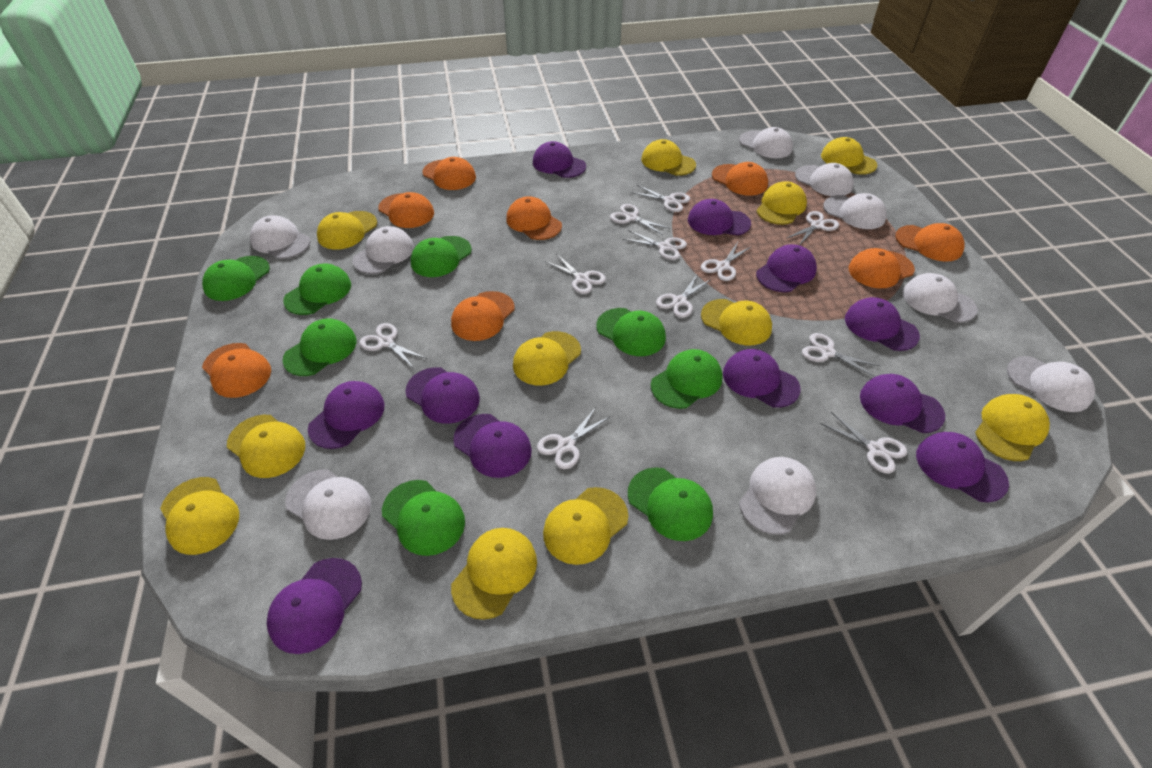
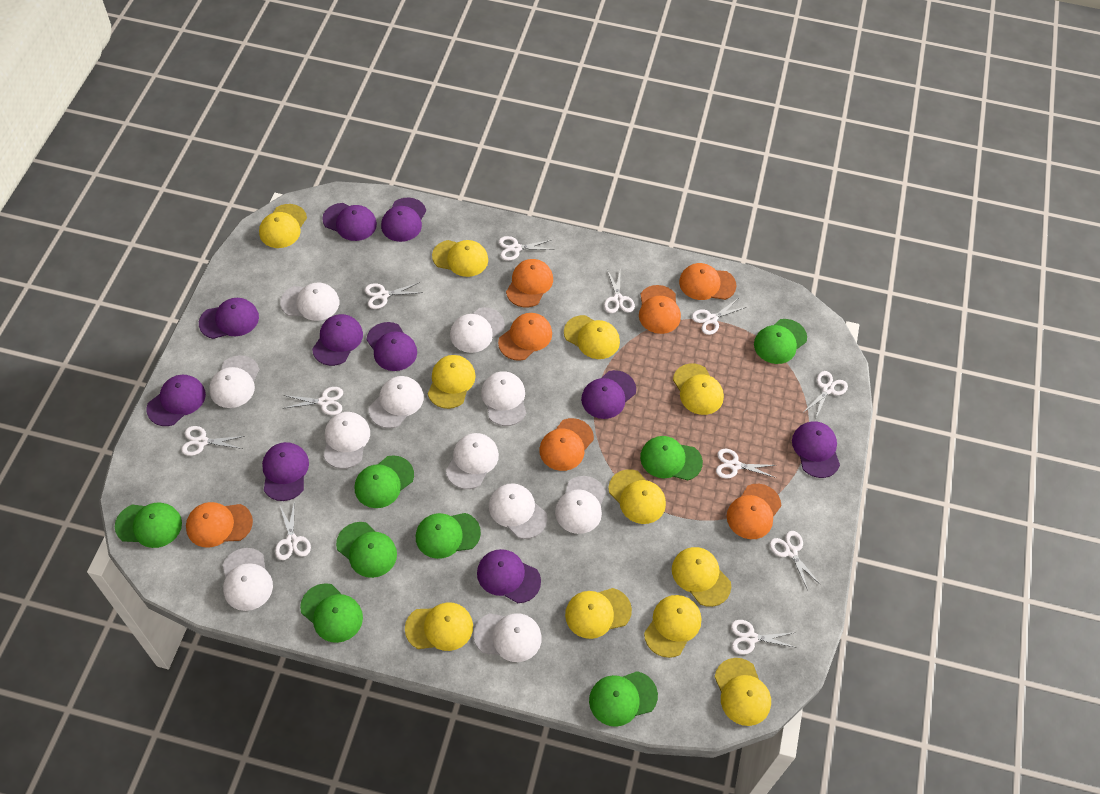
orange cap: 8 -> 7
purple cap: 11 -> 10
white cap: 9 -> 11

